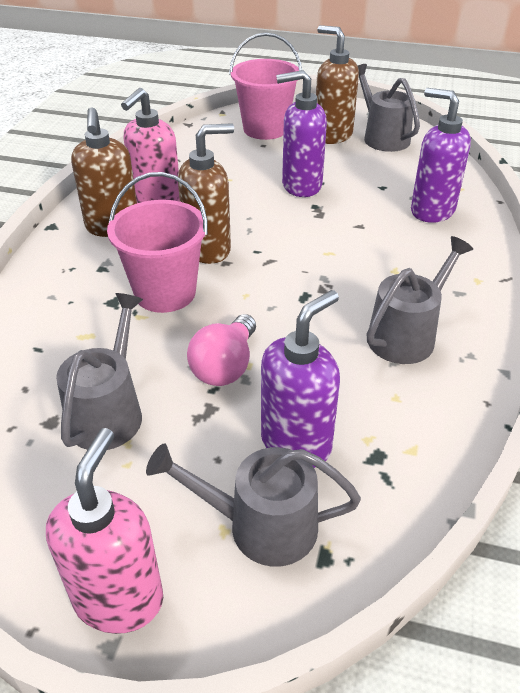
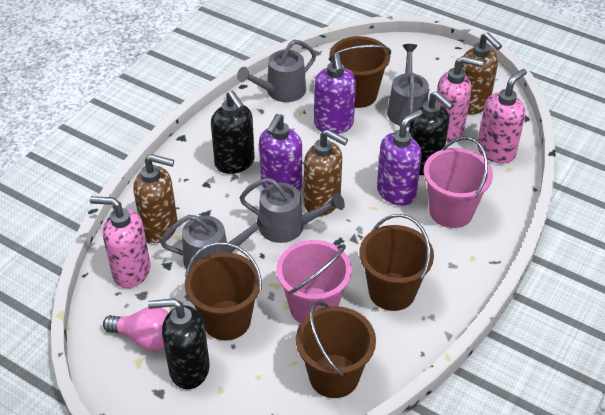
black soap dispenser: 0 -> 3
brown bucket: 0 -> 4
pink soap dispenser: 2 -> 3

